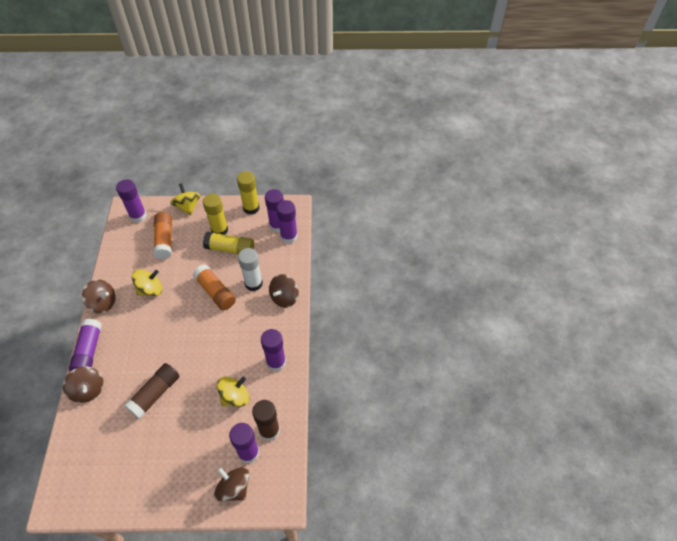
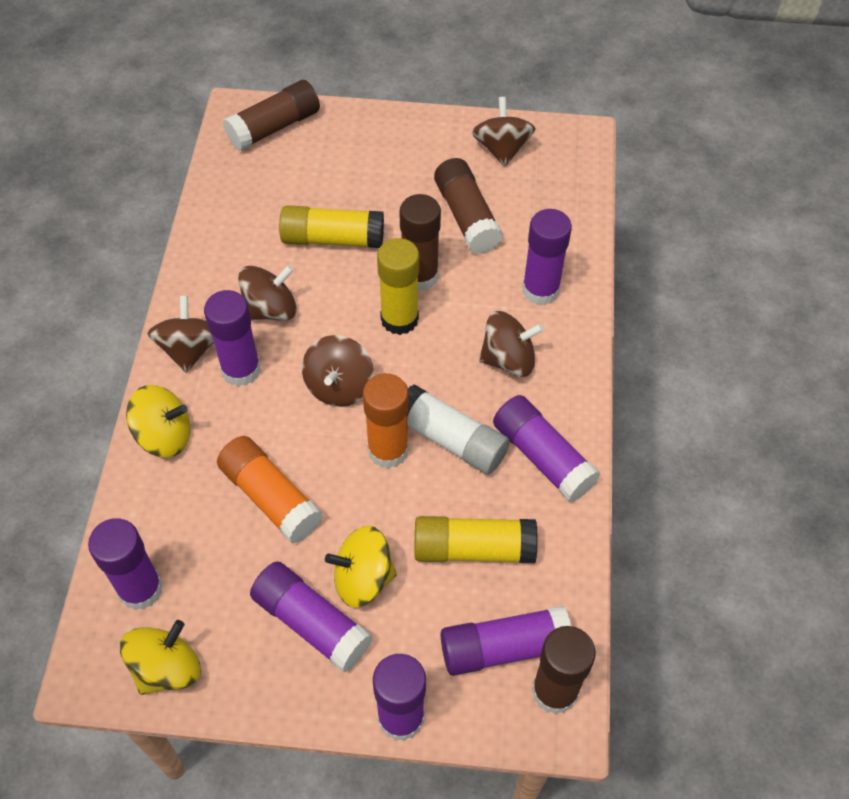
brown glue stick: 2 -> 4
brown spinning top: 4 -> 5
purple glue stick: 6 -> 7

